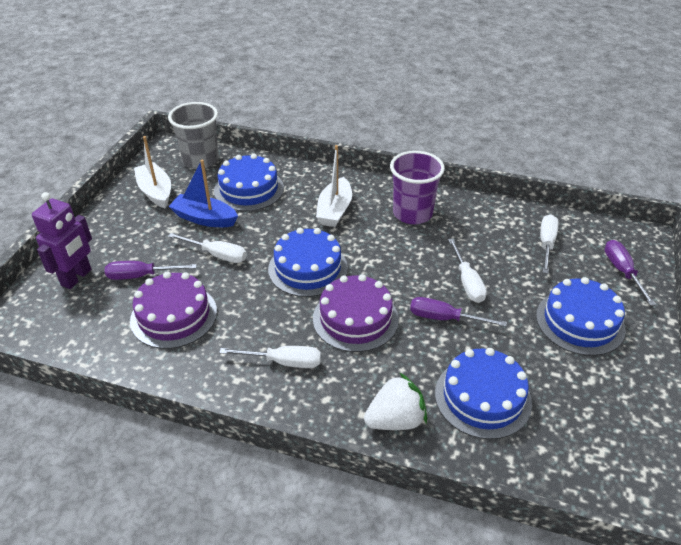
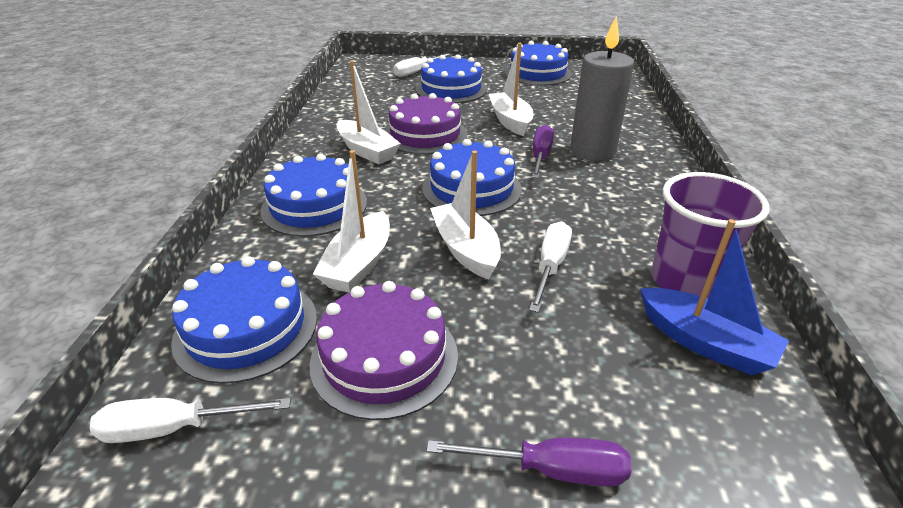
blue cake: 4 -> 5
grey candle: 0 -> 1
grey cup: 1 -> 0
purple robot: 1 -> 0
purple screwdriver: 3 -> 2
white boat: 2 -> 4
white screwdriver: 4 -> 3
white strawberry: 1 -> 0

